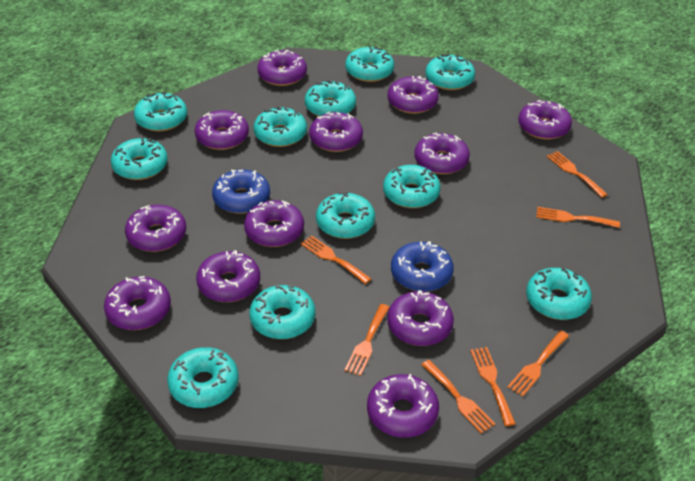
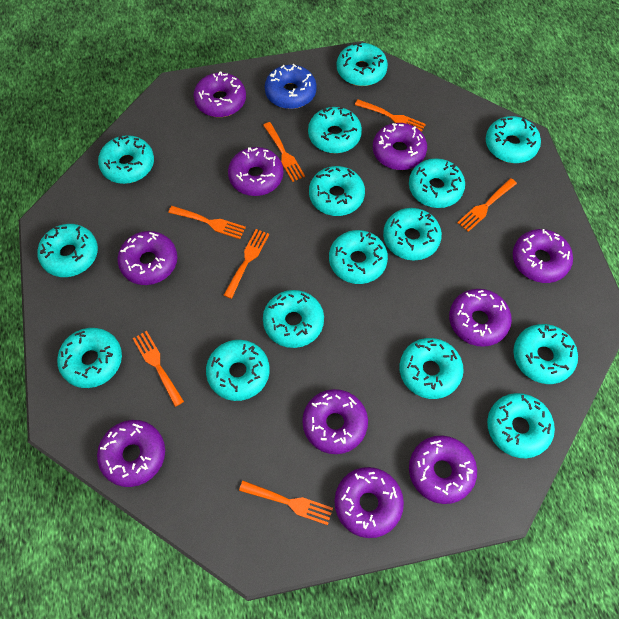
blue donut: 2 -> 1
purple donut: 12 -> 10
turquoise donut: 11 -> 15

